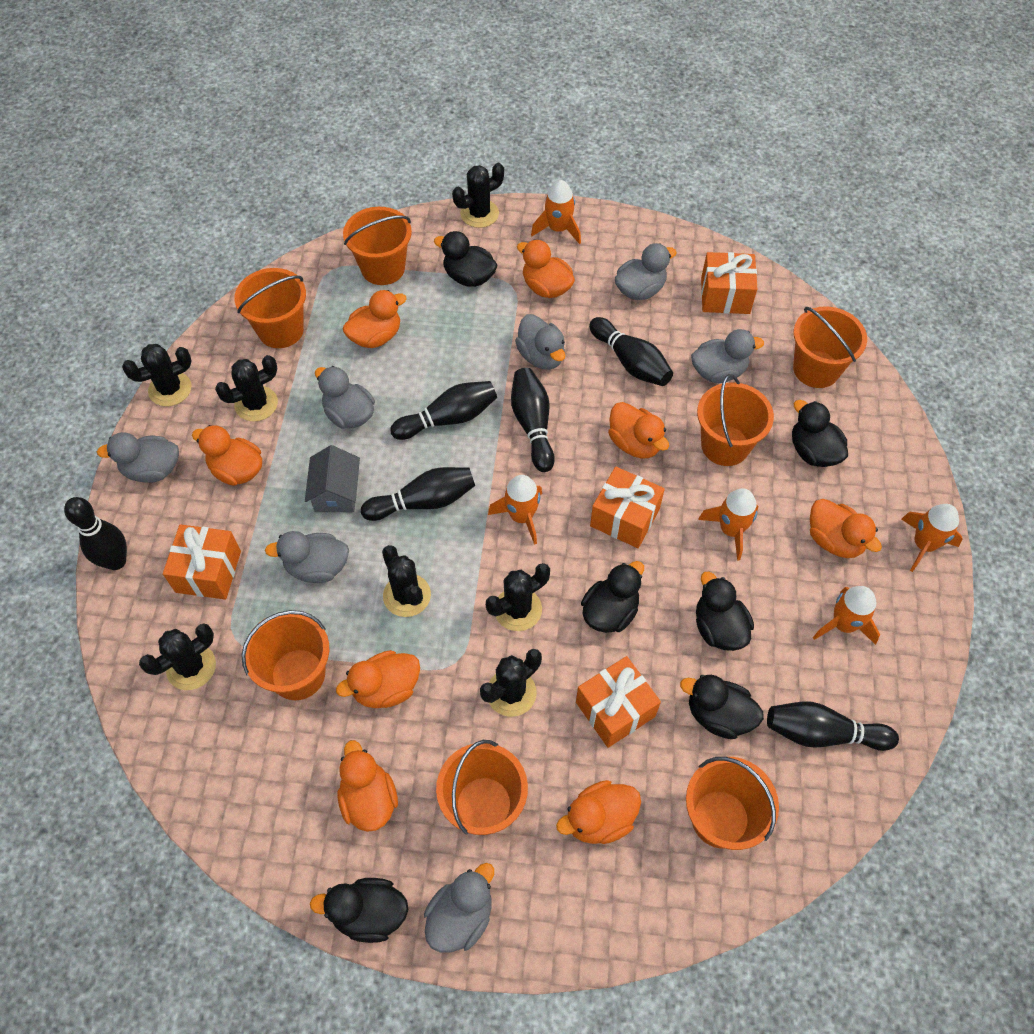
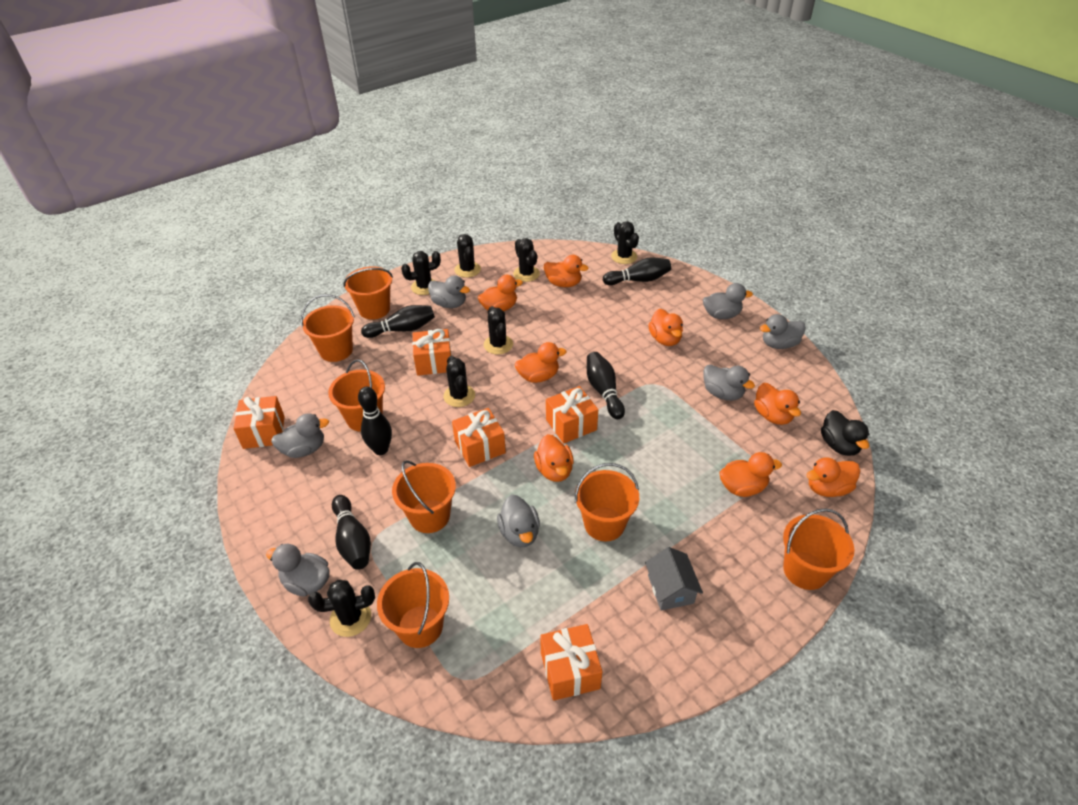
black bowling pin: 6 -> 5
black duck: 6 -> 1
orange gift: 4 -> 5
orange rocket: 5 -> 0

